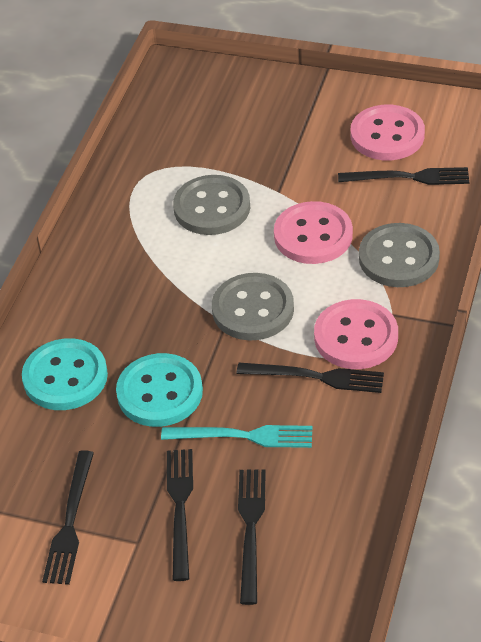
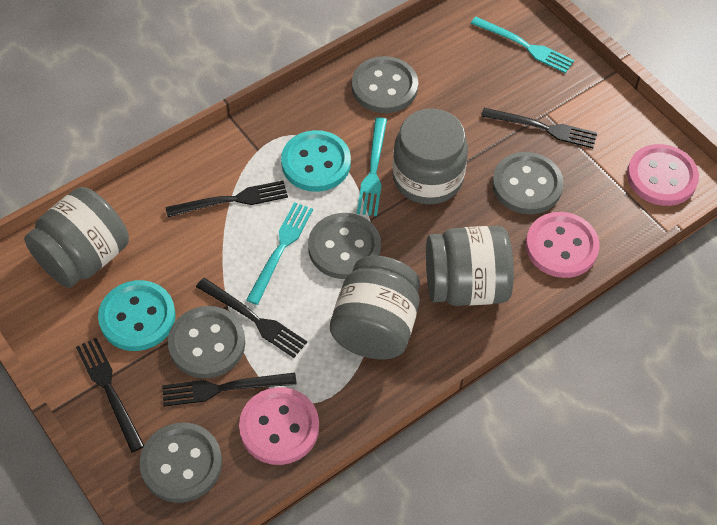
grey button: 3 -> 5
grey jar: 0 -> 4
turquoise fork: 1 -> 3

